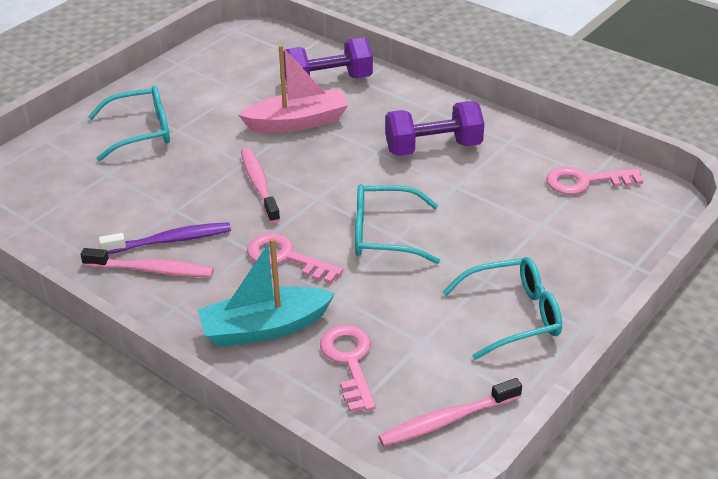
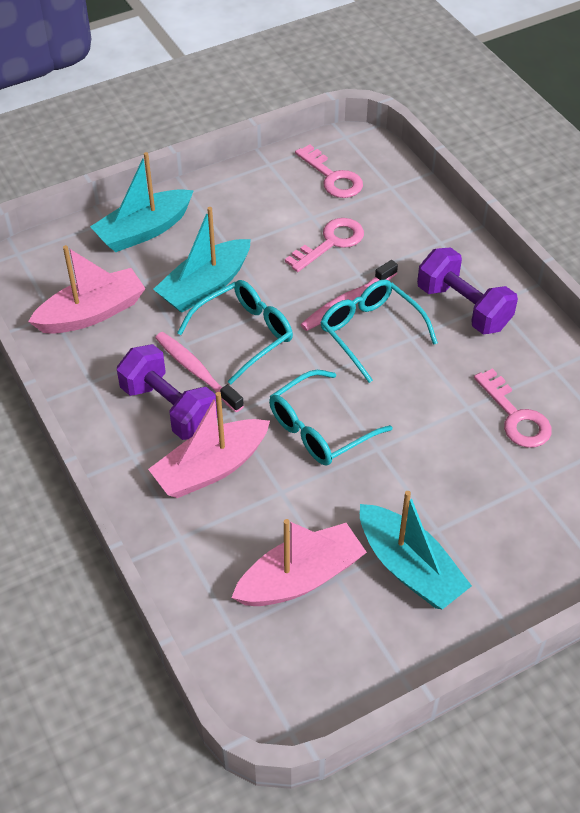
pink boat: 1 -> 3
pink toothbrush: 3 -> 2
purple toothbrush: 1 -> 0
turquoise boat: 1 -> 3

